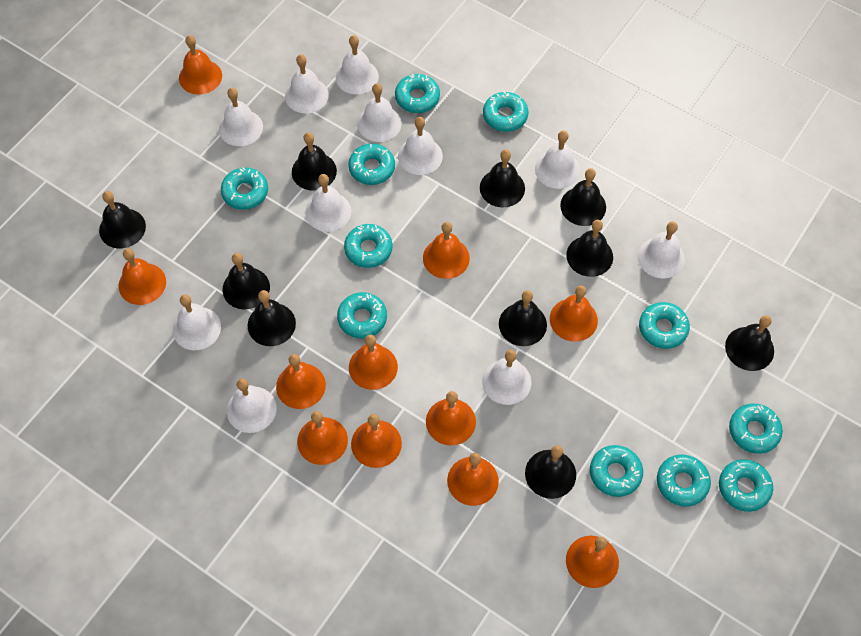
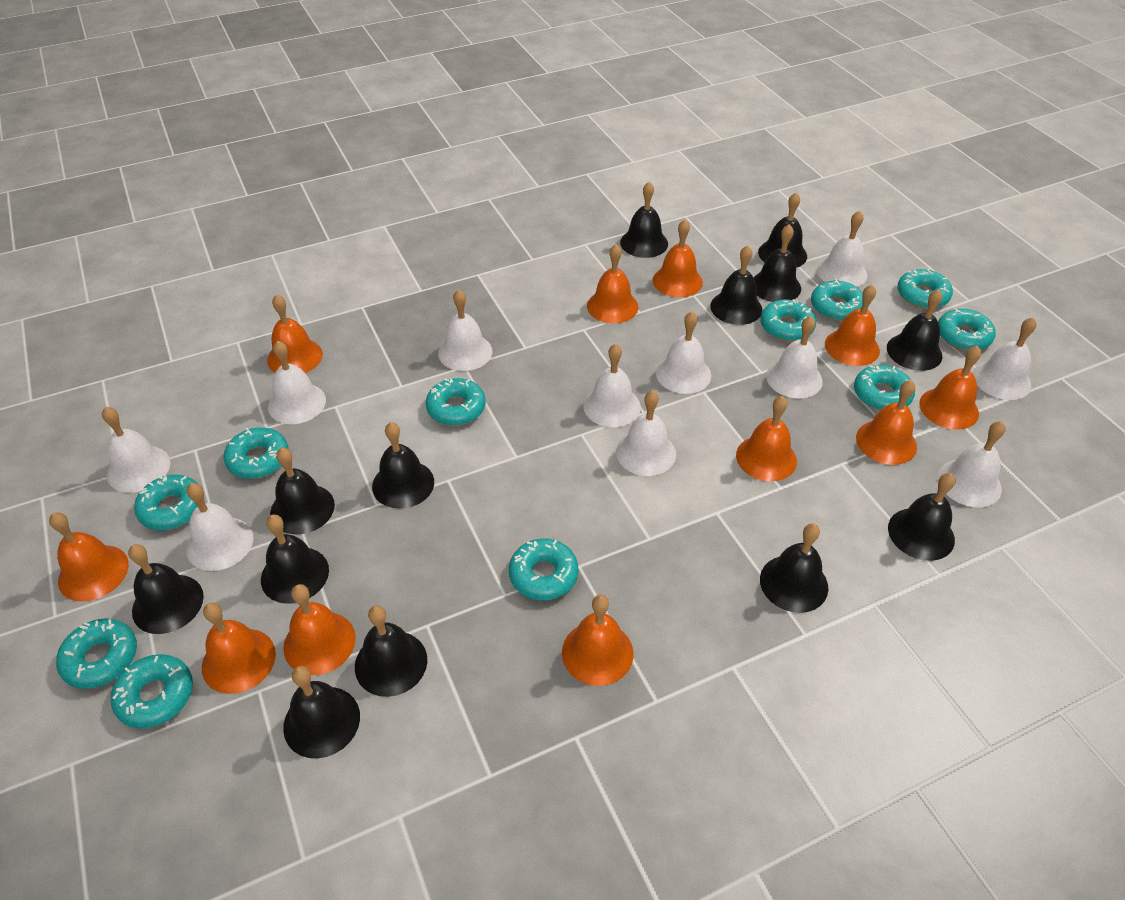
black bell: 10 -> 13

